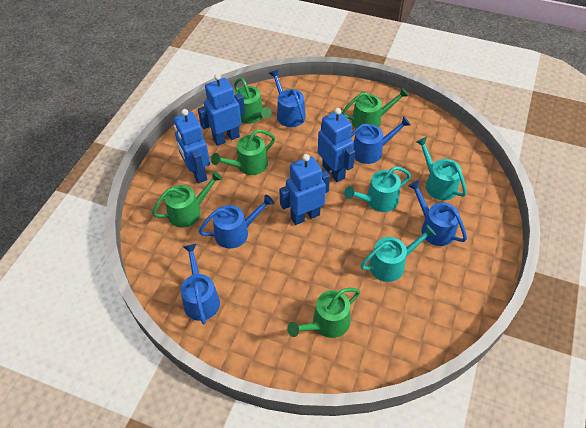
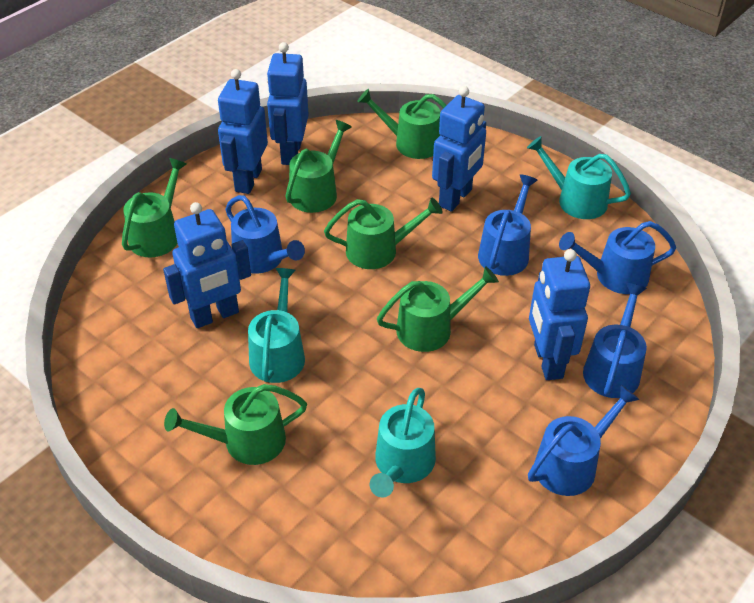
blue robot: 4 -> 5
green watering can: 5 -> 6

